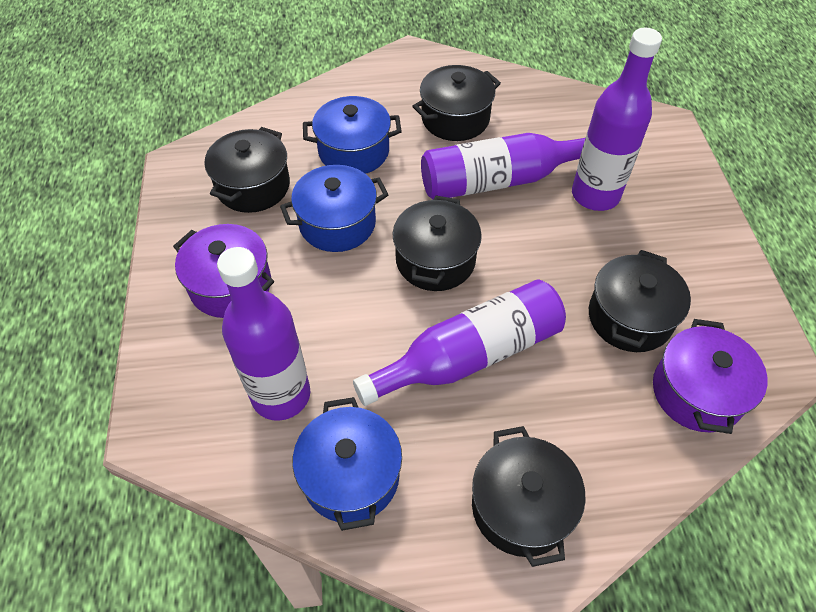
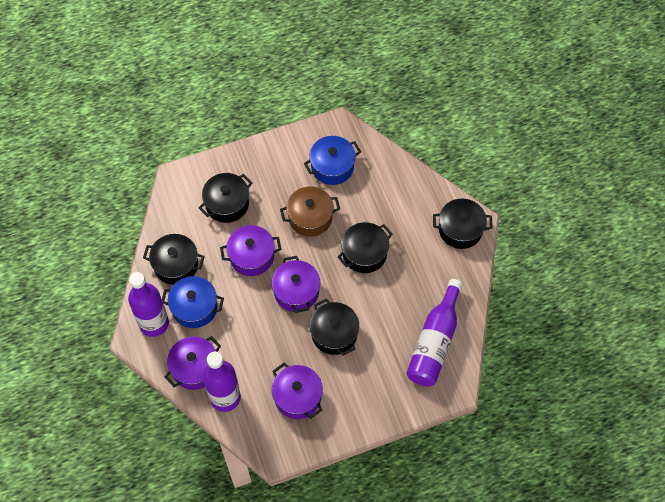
blue pot: 3 -> 2
brown pot: 0 -> 1
purple bottle: 4 -> 3
purple pot: 2 -> 4

